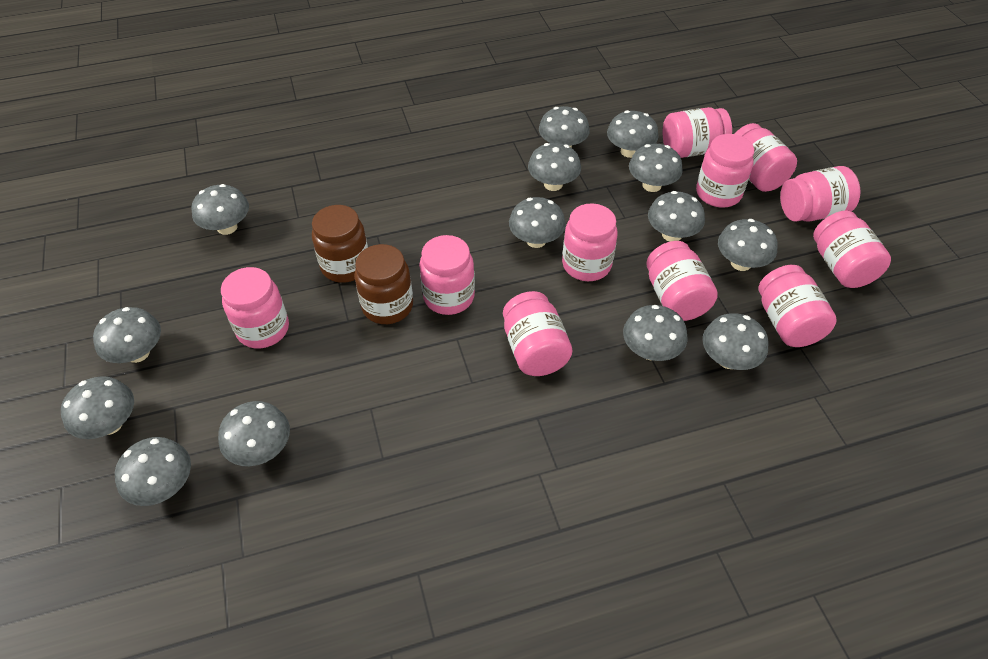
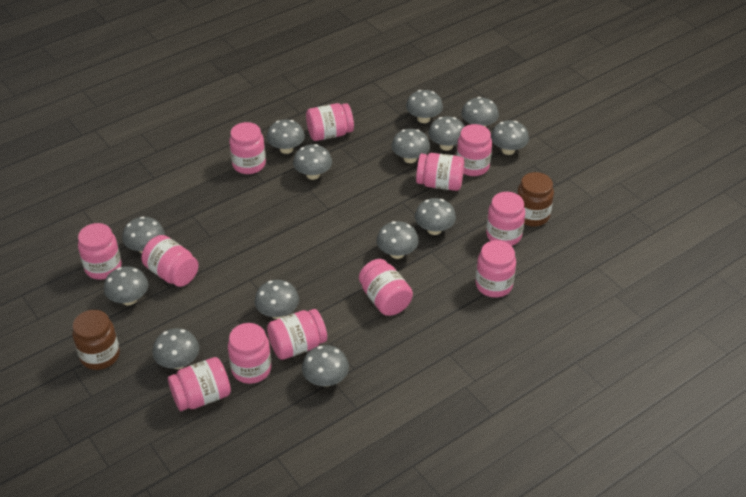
pink jar: 11 -> 12

